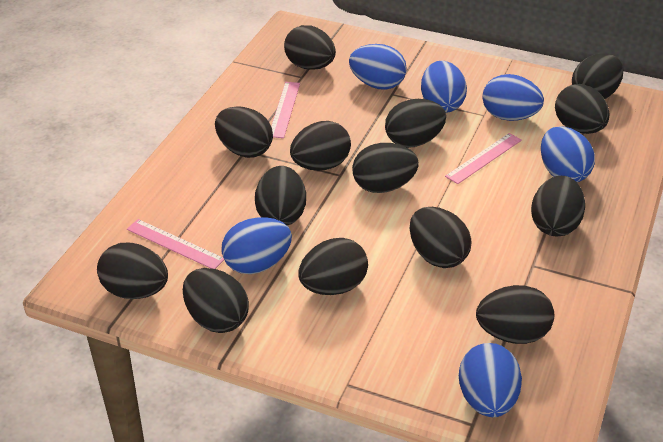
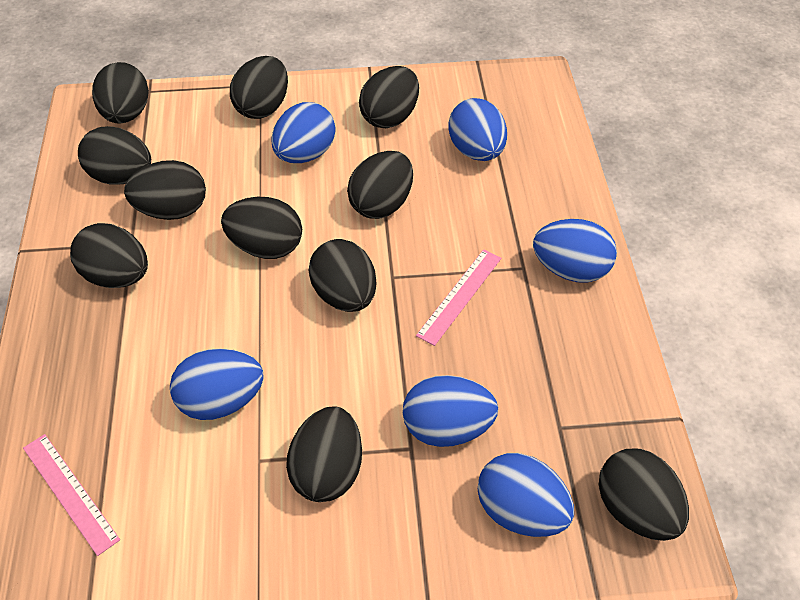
black egg: 14 -> 11
pink ruler: 3 -> 2

